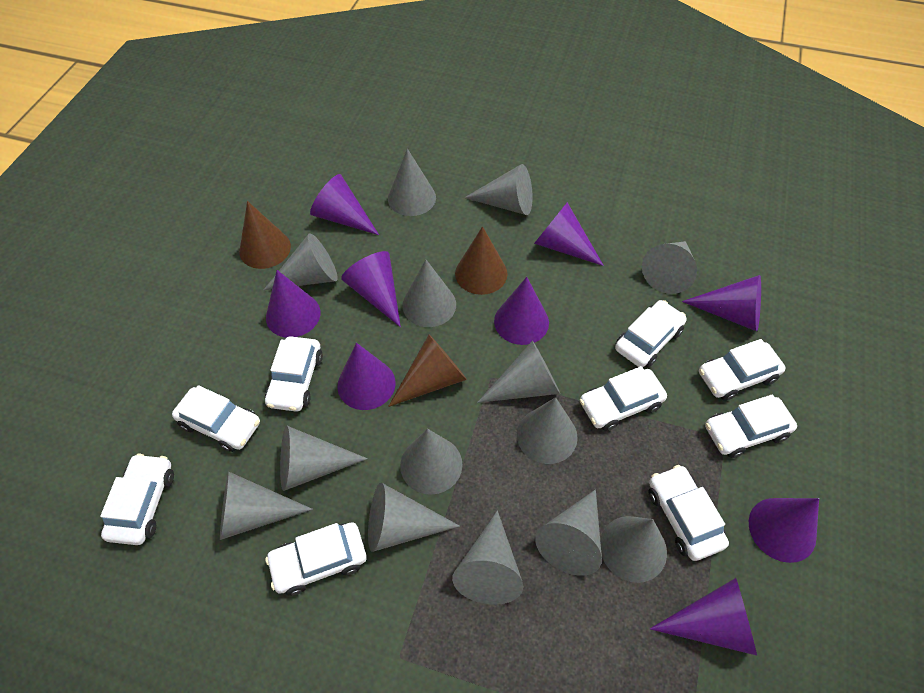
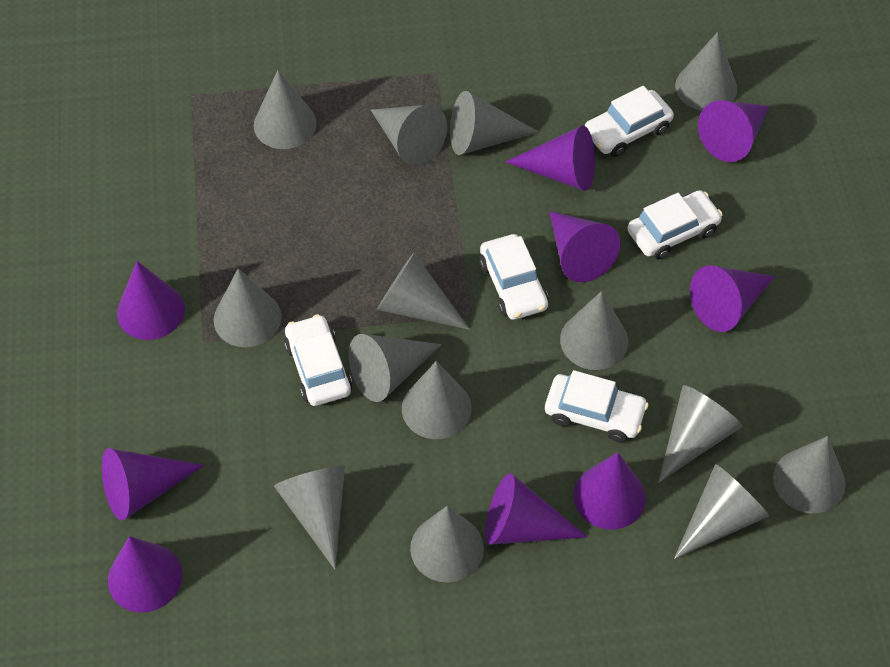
brown cone: 3 -> 0
white car: 9 -> 5

